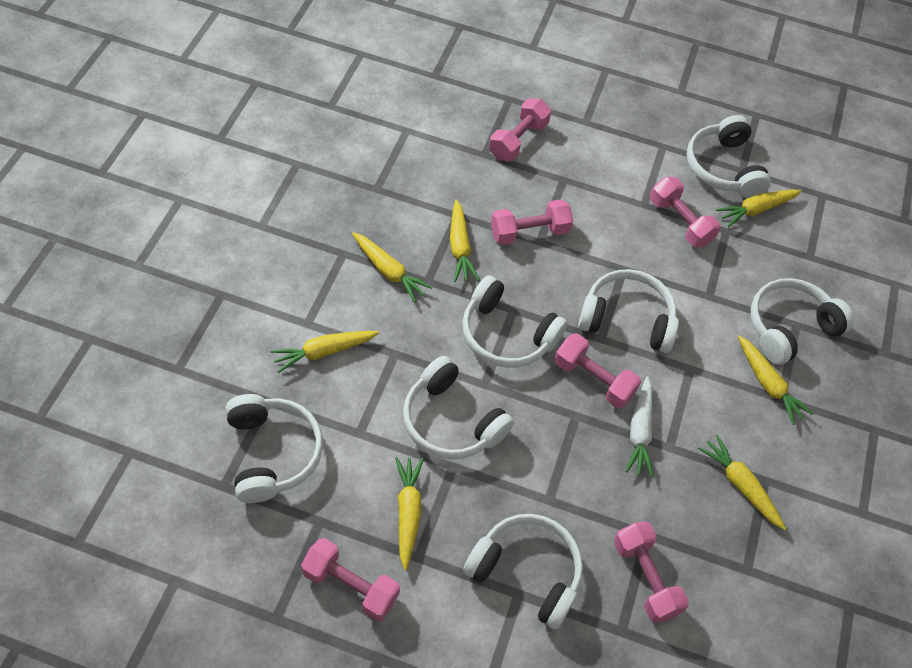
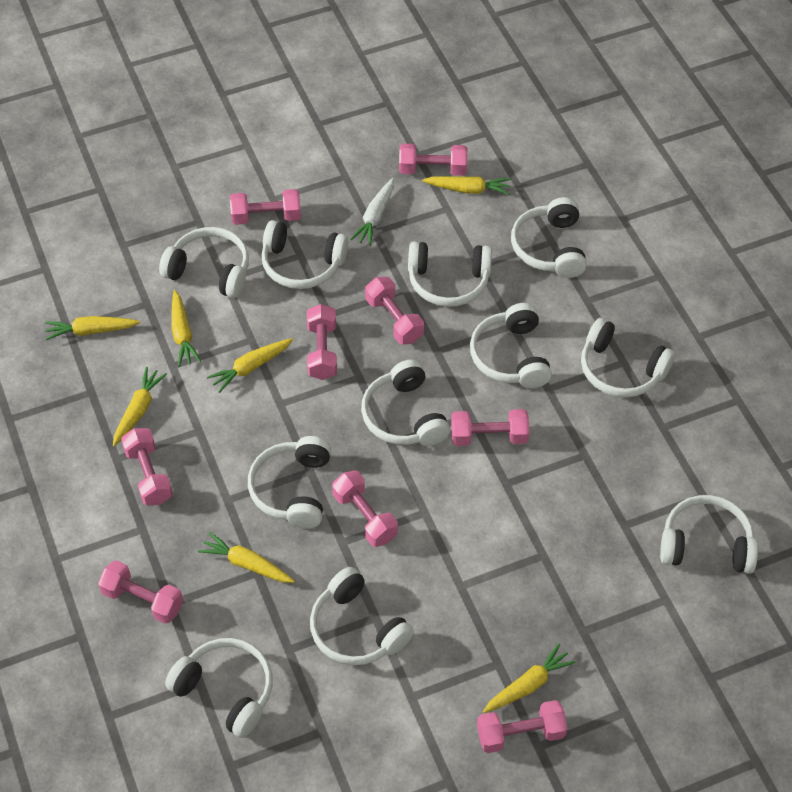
pink dumbbell: 6 -> 9
white headphones: 7 -> 11

